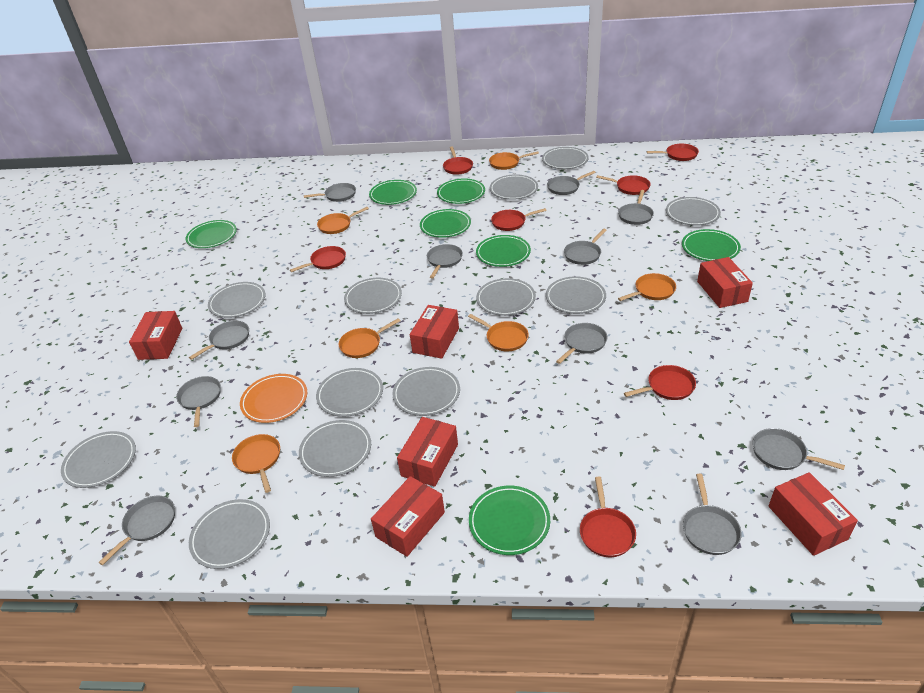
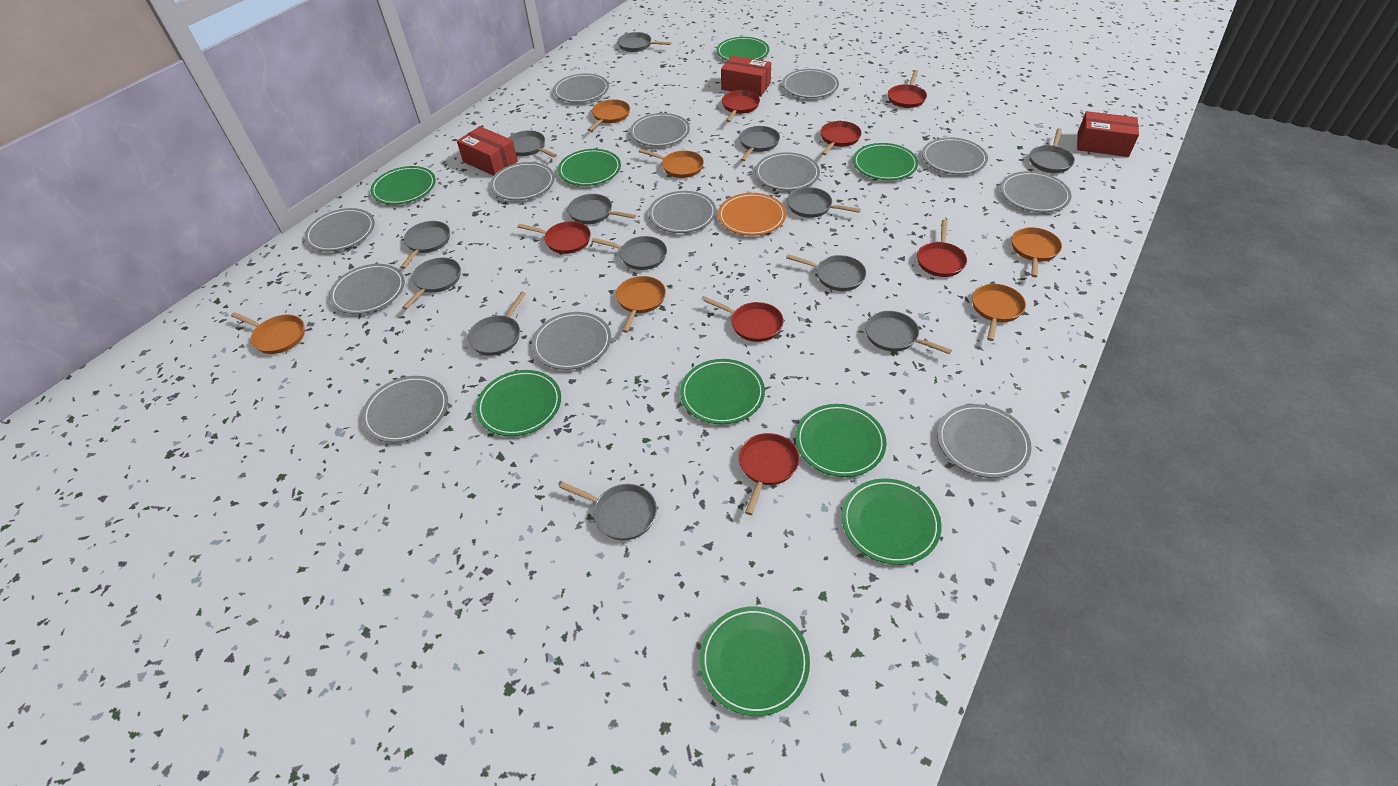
green plate: 7 -> 9
grey pan: 11 -> 13
grey plate: 12 -> 13
red box: 6 -> 3

